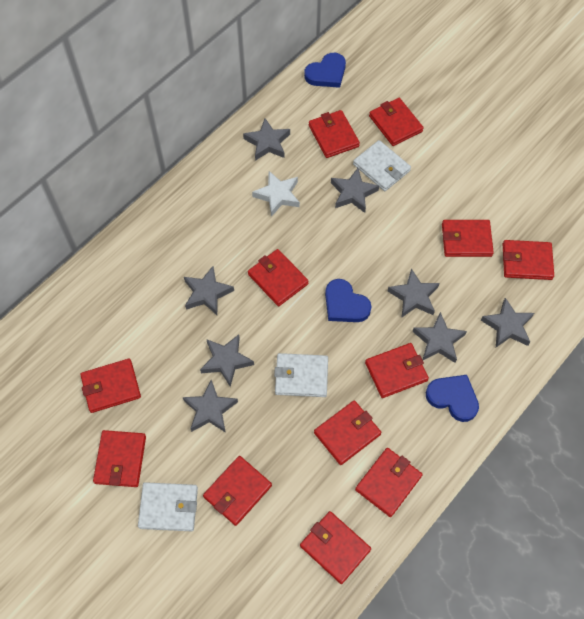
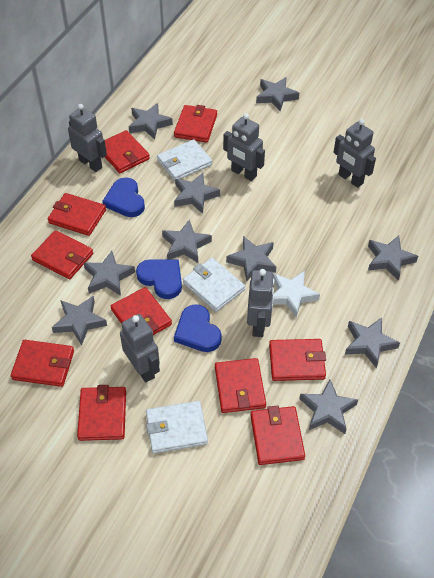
grey robot: 0 -> 5
grey star: 8 -> 10
red wallet: 12 -> 10

